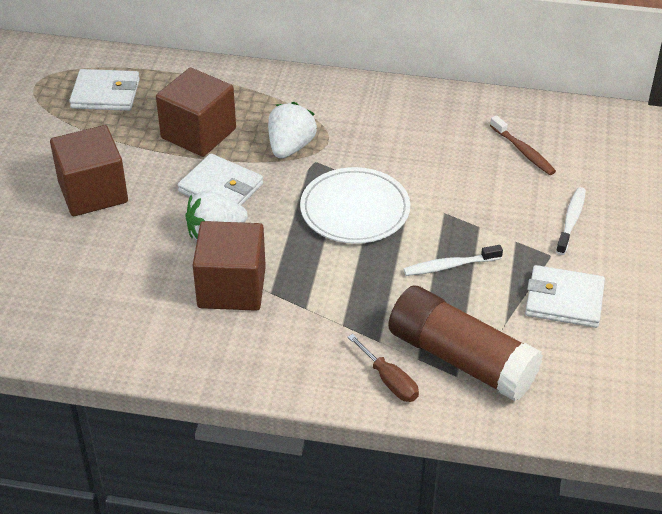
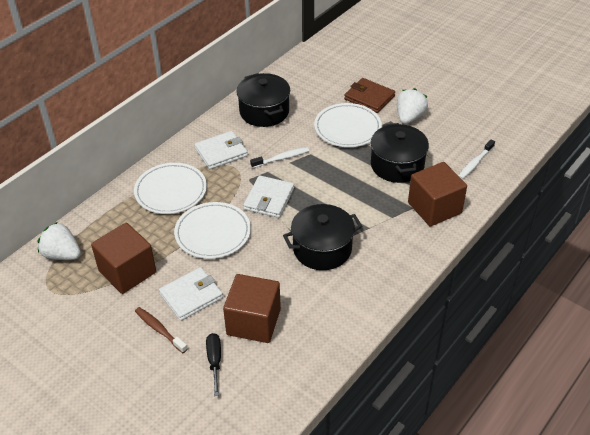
black pot: 0 -> 3
black screwdriver: 0 -> 1
brown glue stick: 1 -> 0
brown screwdriver: 1 -> 0
brown wallet: 0 -> 1
white plate: 1 -> 3

